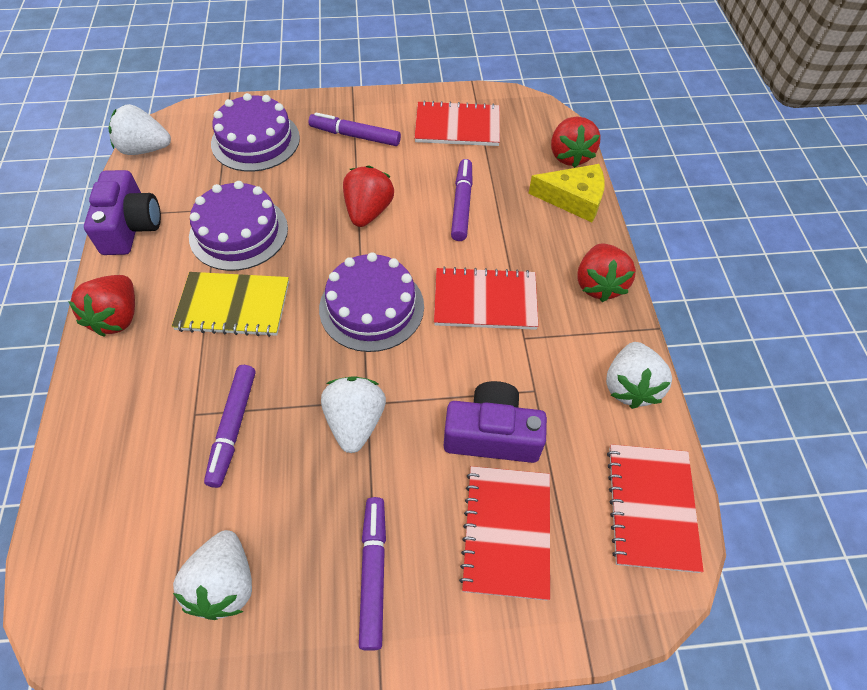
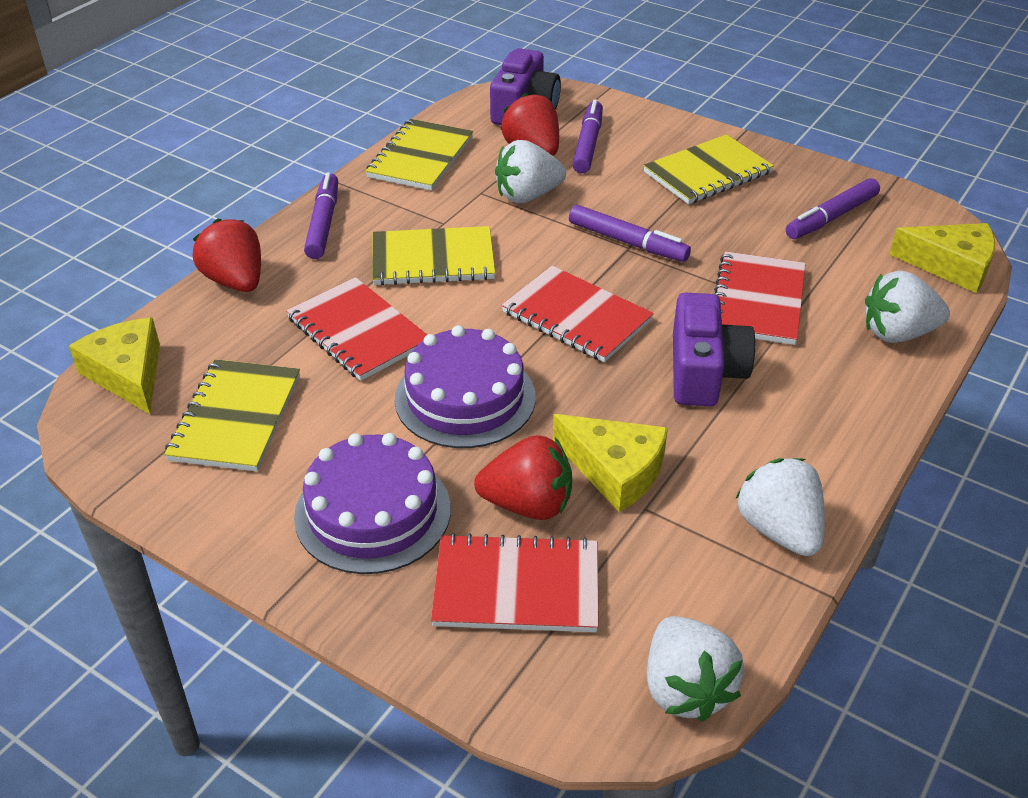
purple cake: 3 -> 2
red strawberry: 4 -> 3
yellow cheese: 1 -> 3
yellow notebook: 1 -> 4

